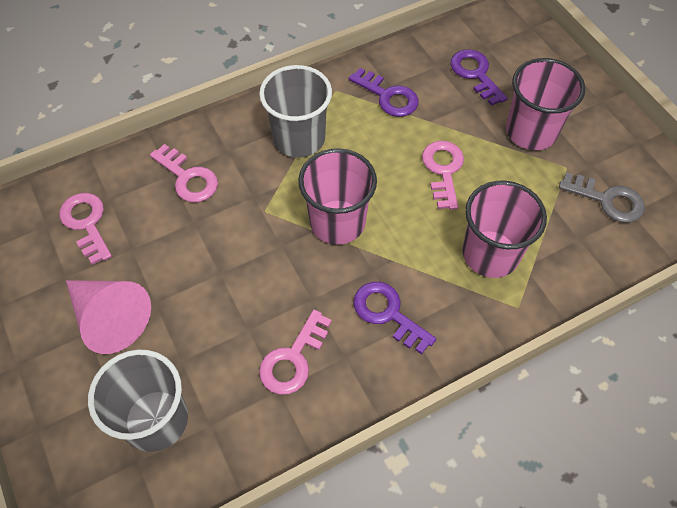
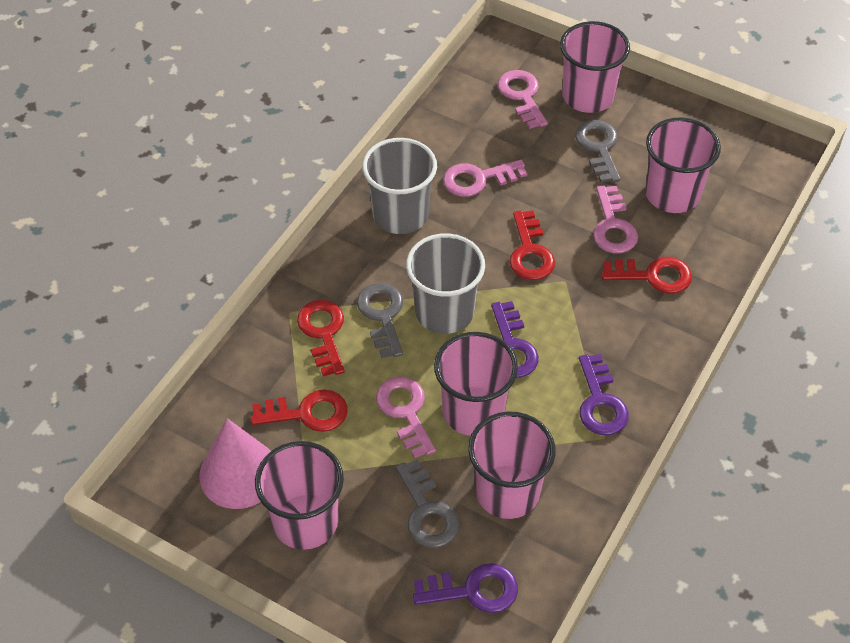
grey key: 1 -> 3
pink cup: 3 -> 5
red key: 0 -> 4

